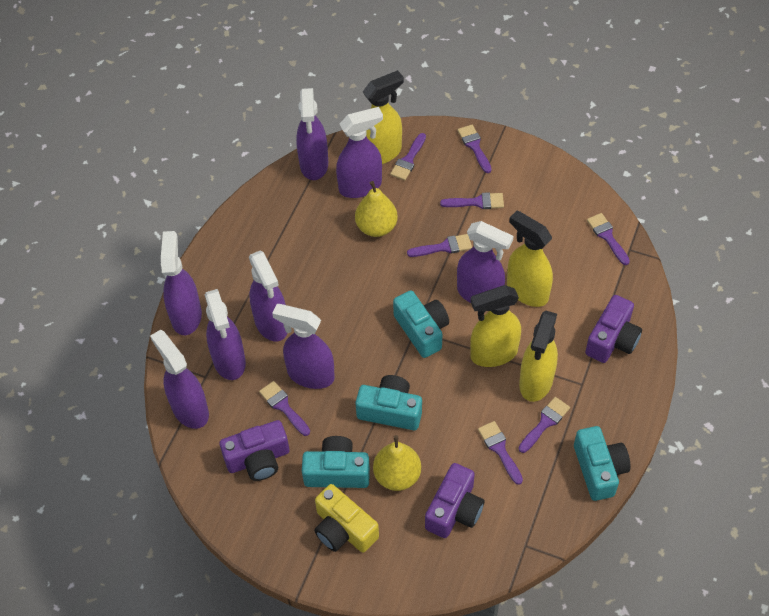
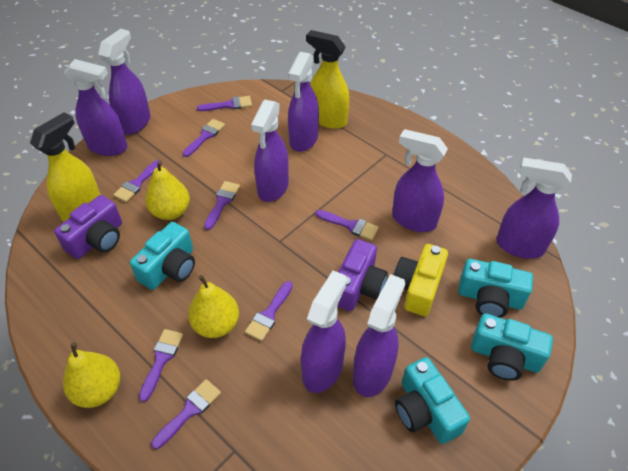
purple camera: 3 -> 2
yellow pear: 2 -> 3
yellow spray bottle: 4 -> 2

